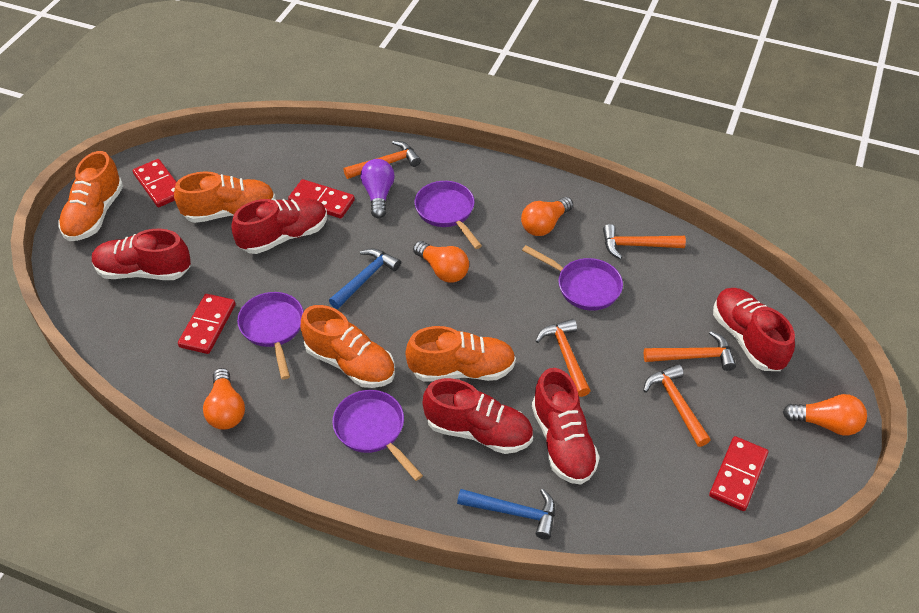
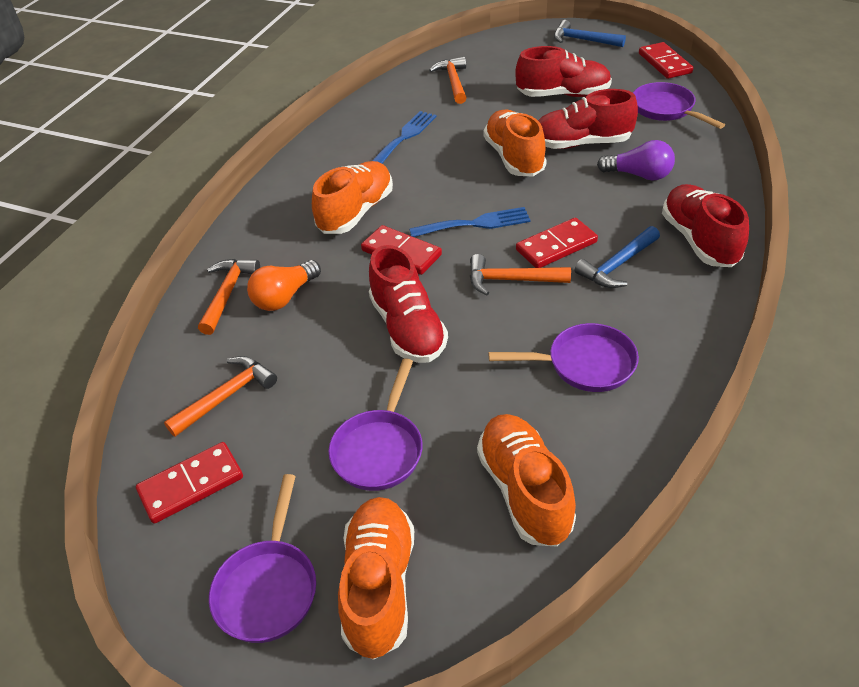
blue fork: 0 -> 2
orange hammer: 5 -> 4
orange light bulb: 4 -> 1
red shoe: 5 -> 4

